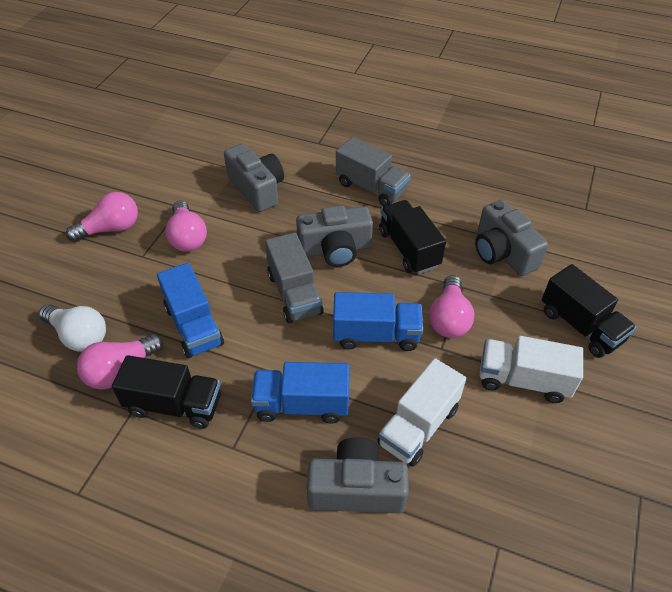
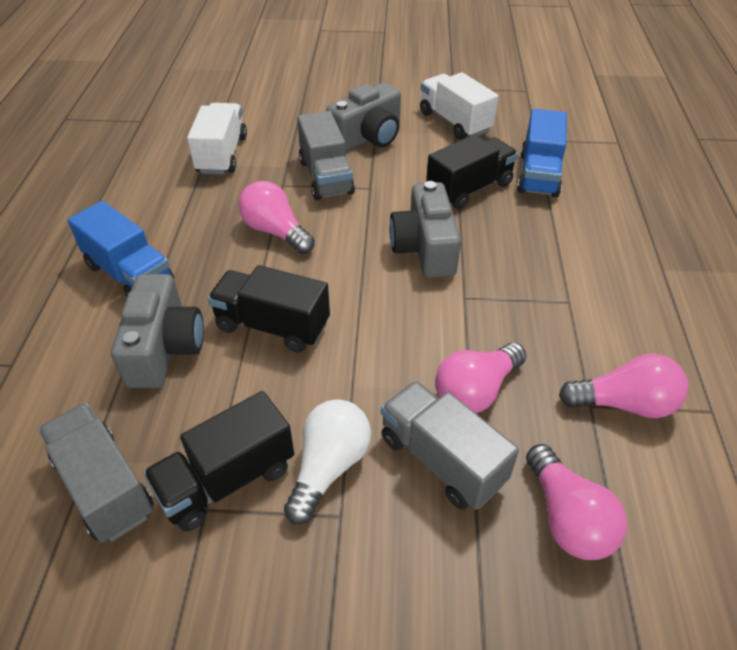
blue truck: 3 -> 2
grey camera: 4 -> 3
grey truck: 2 -> 3

